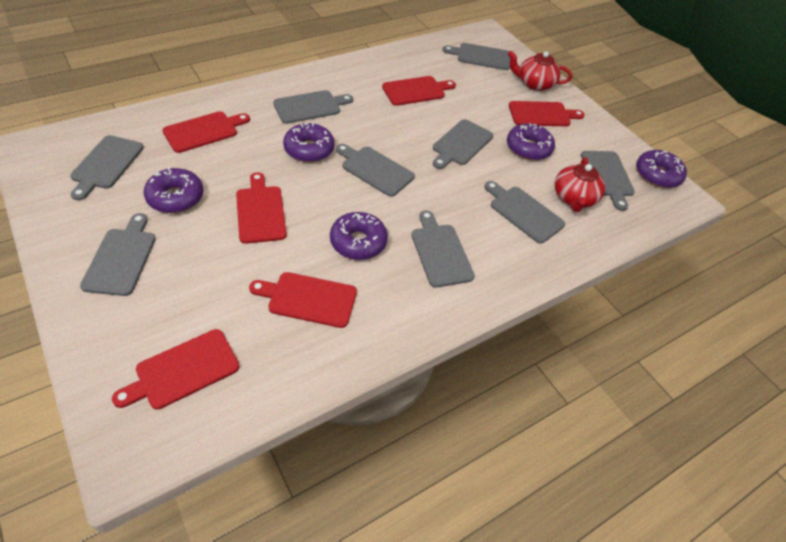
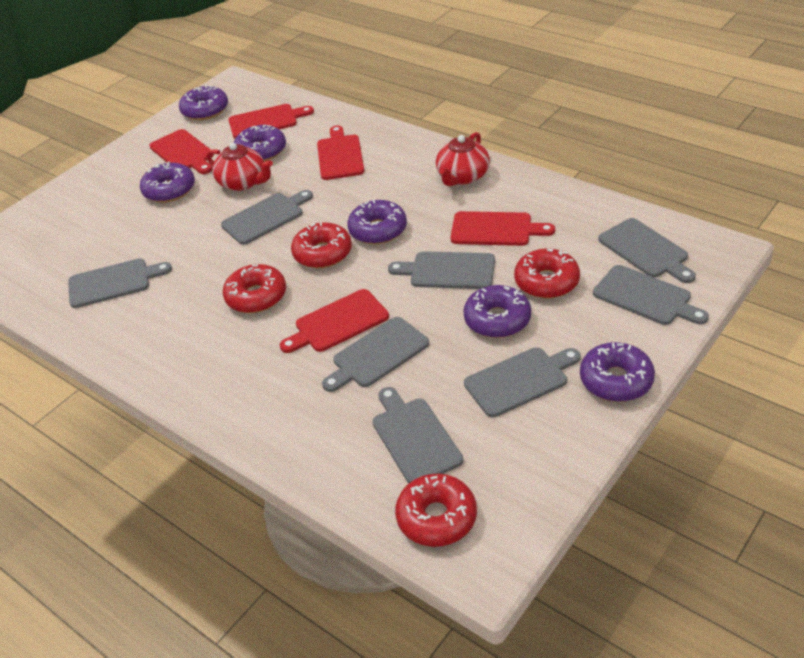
grey cutting board: 9 -> 8
purple donut: 5 -> 6
red cutting board: 6 -> 5
red donut: 0 -> 4

